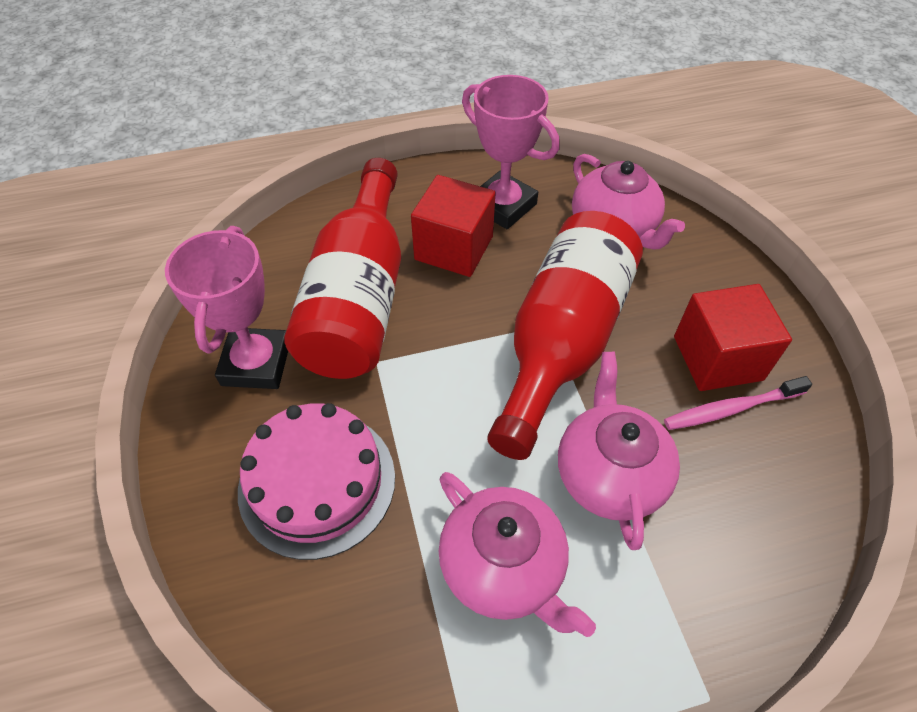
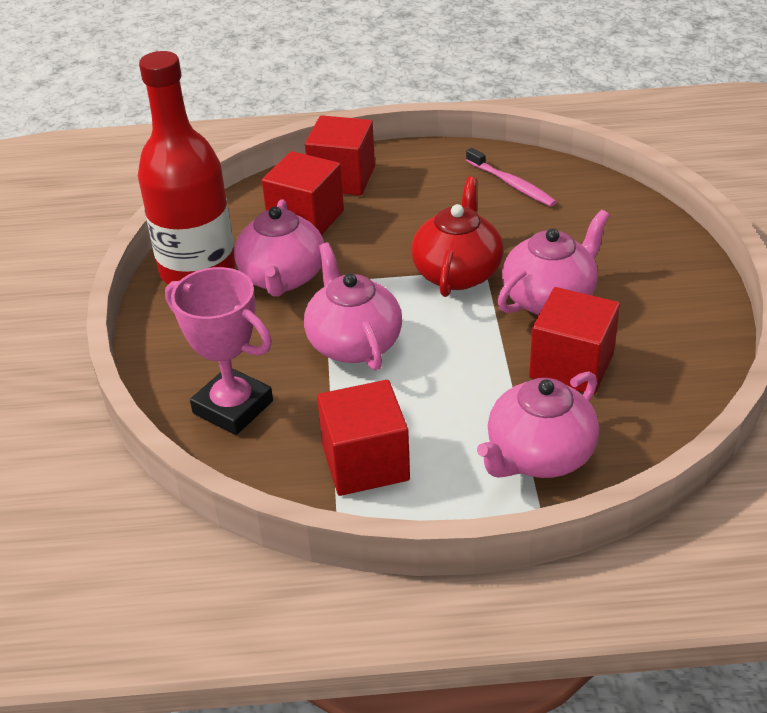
pink cake: 1 -> 0
pink teapot: 3 -> 4
pink trophy: 2 -> 1
red bottle: 2 -> 1
red cube: 2 -> 4
red teapot: 0 -> 1

